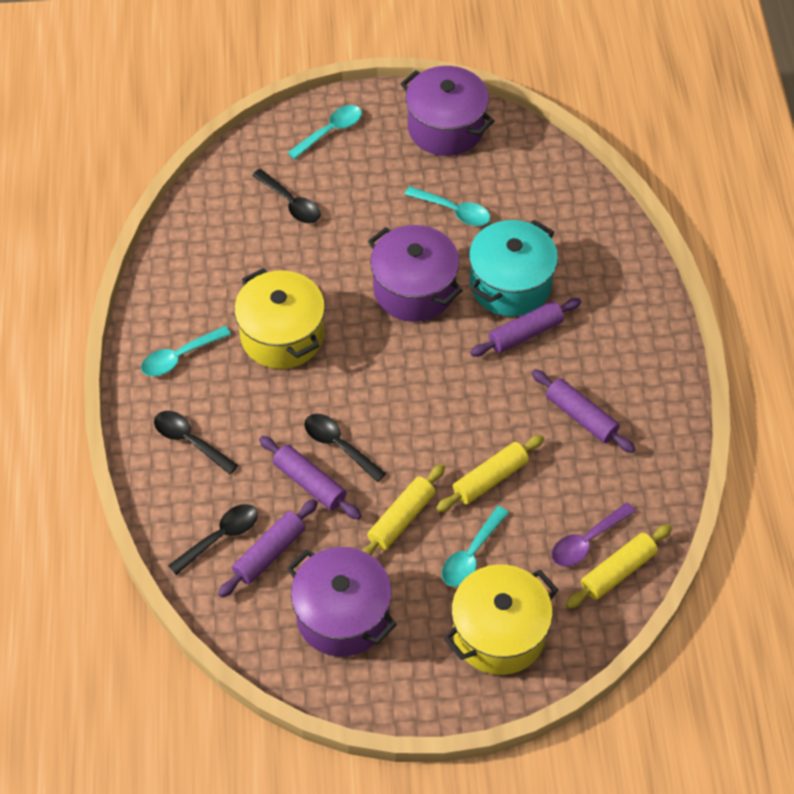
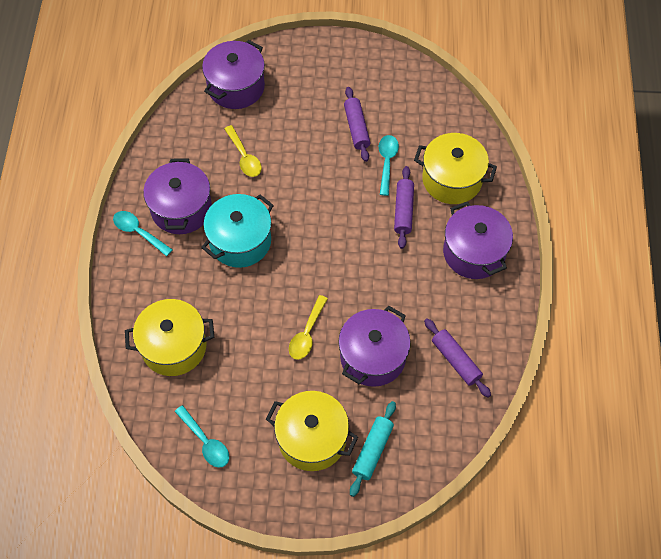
black spoon: 4 -> 0
purple pot: 3 -> 4
purple rolling pin: 4 -> 3
purple spoon: 1 -> 0
turquoise rolling pin: 0 -> 1
turquoise spoon: 4 -> 3
yellow pot: 2 -> 3
yellow rolling pin: 3 -> 0
yellow spoon: 0 -> 2

